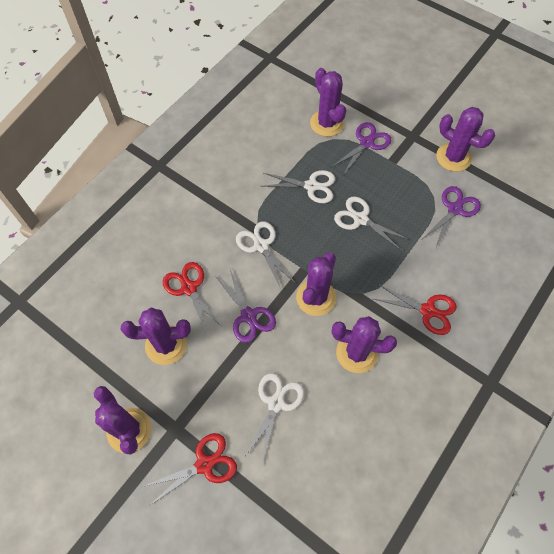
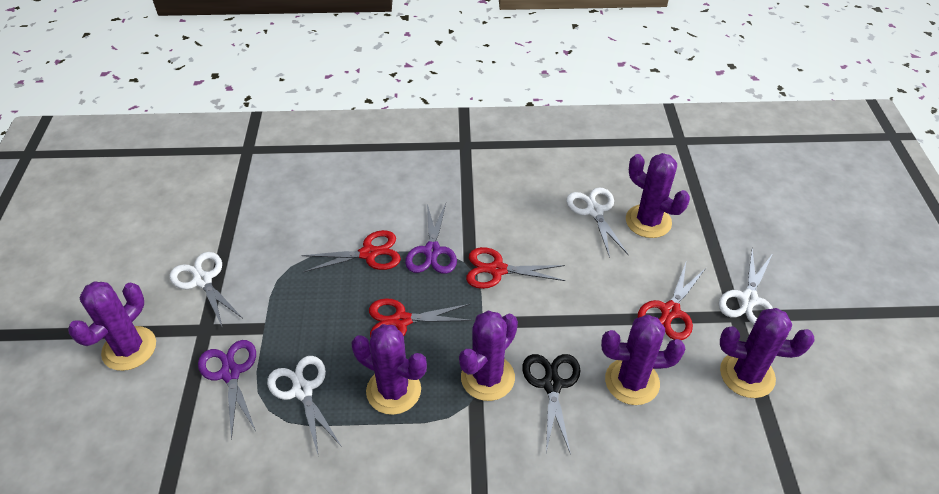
black scissors: 0 -> 1
purple scissors: 3 -> 2
red scissors: 3 -> 4

